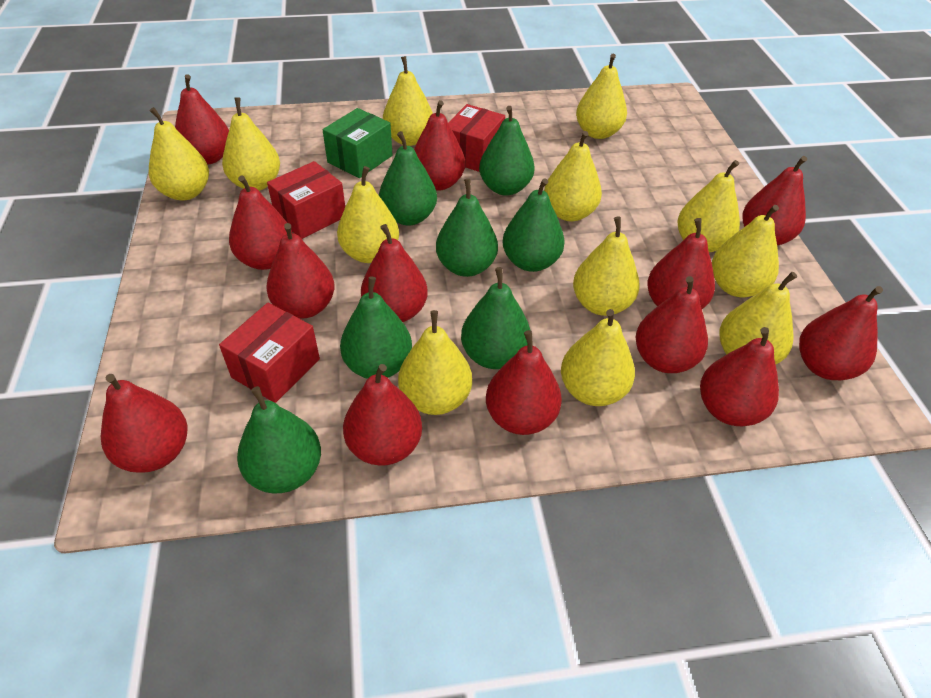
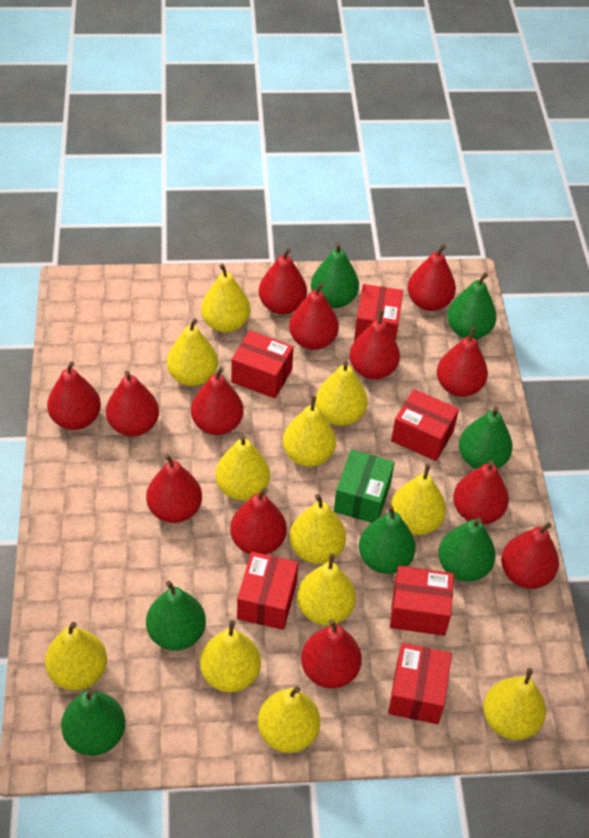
red box: 3 -> 6

